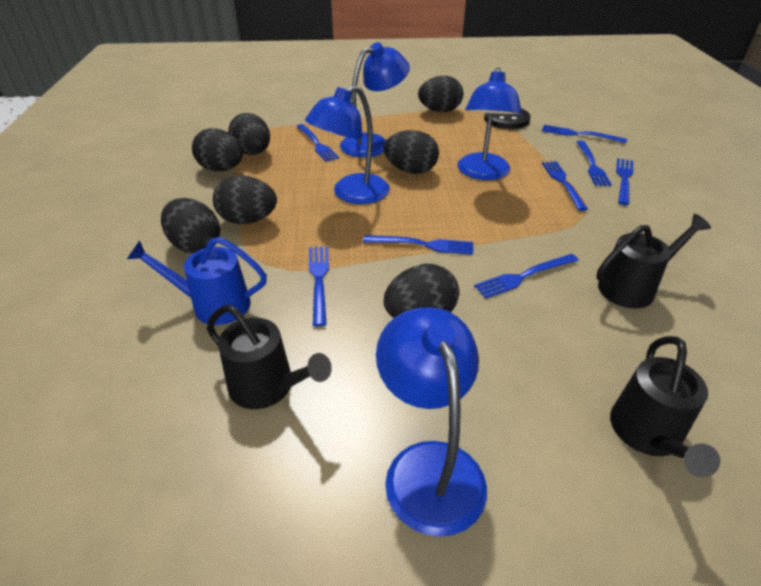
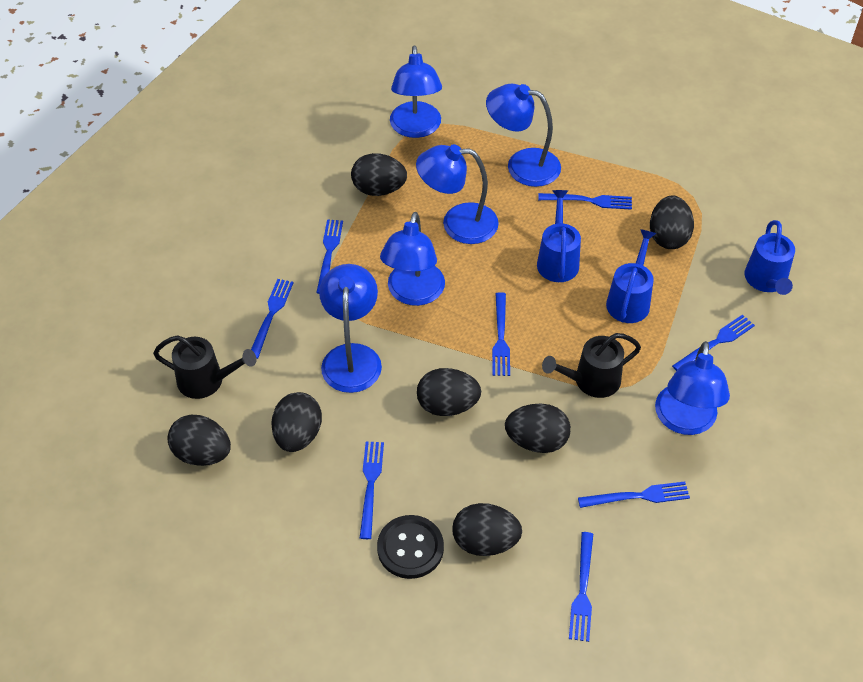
black watering can: 3 -> 2
blue lamp: 4 -> 6
blue watering can: 1 -> 3

